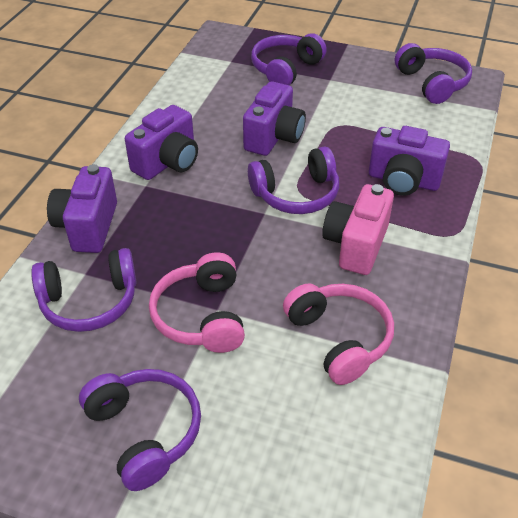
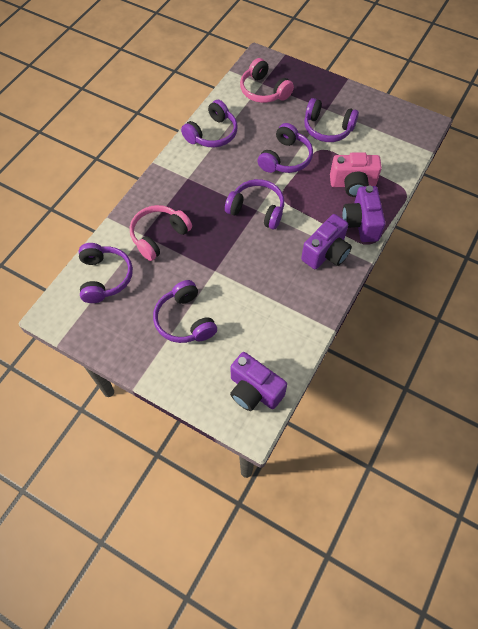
purple camera: 4 -> 3
purple headphones: 5 -> 6

